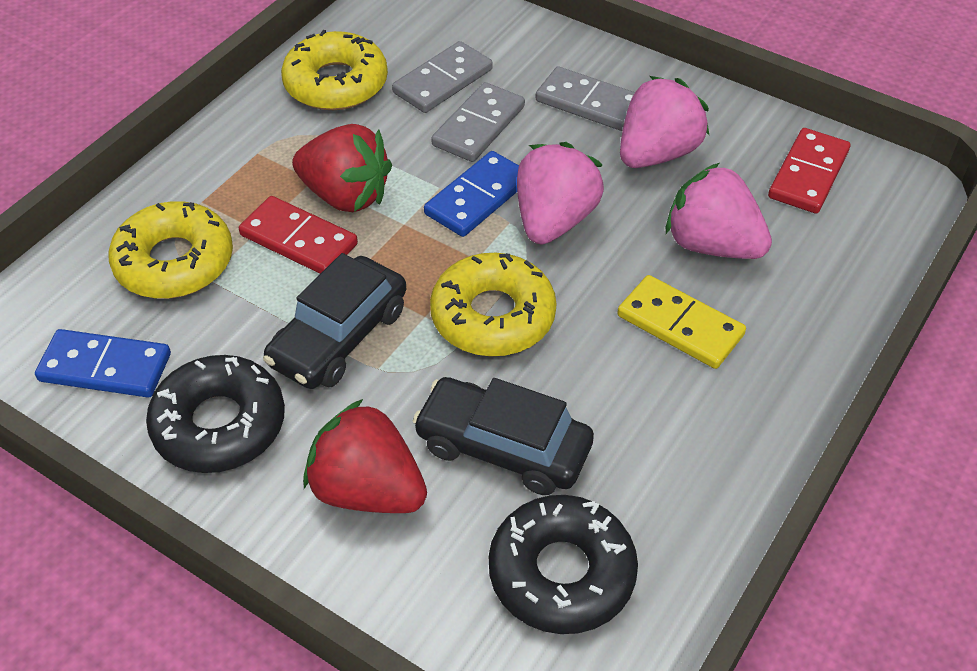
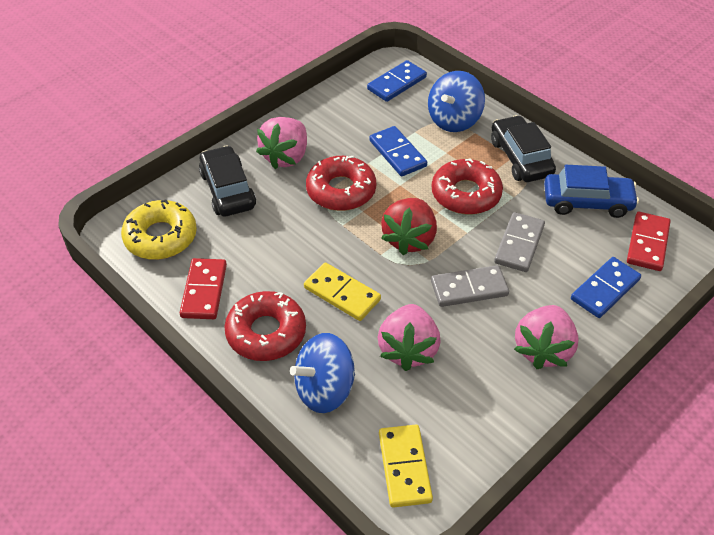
black donut: 2 -> 0
blue car: 0 -> 1
blue domino: 2 -> 3
blue spinning top: 0 -> 2
grey domino: 3 -> 2
red donut: 0 -> 3
red strawberry: 2 -> 1
yellow domino: 1 -> 2
yellow donut: 3 -> 1

